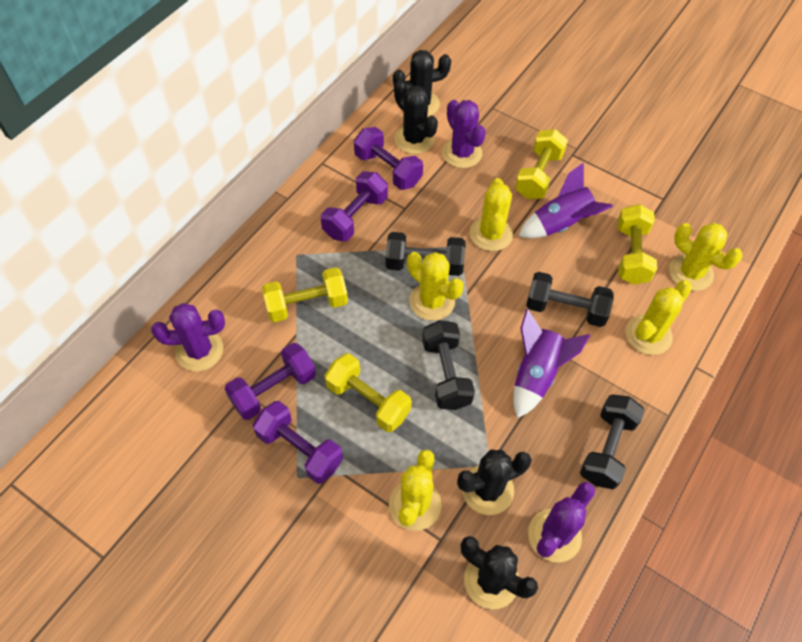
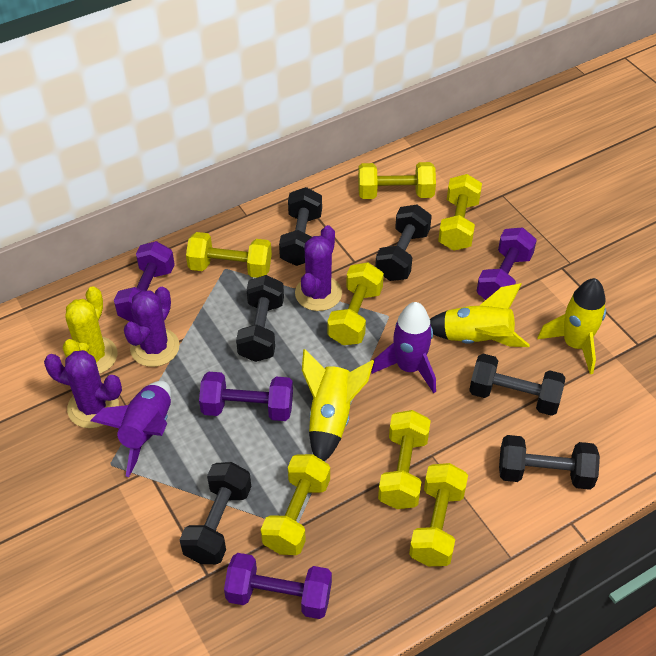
black cactus: 4 -> 0
black dumbbell: 4 -> 6
yellow cactus: 5 -> 1
yellow dumbbell: 4 -> 7
yellow rocket: 0 -> 3

